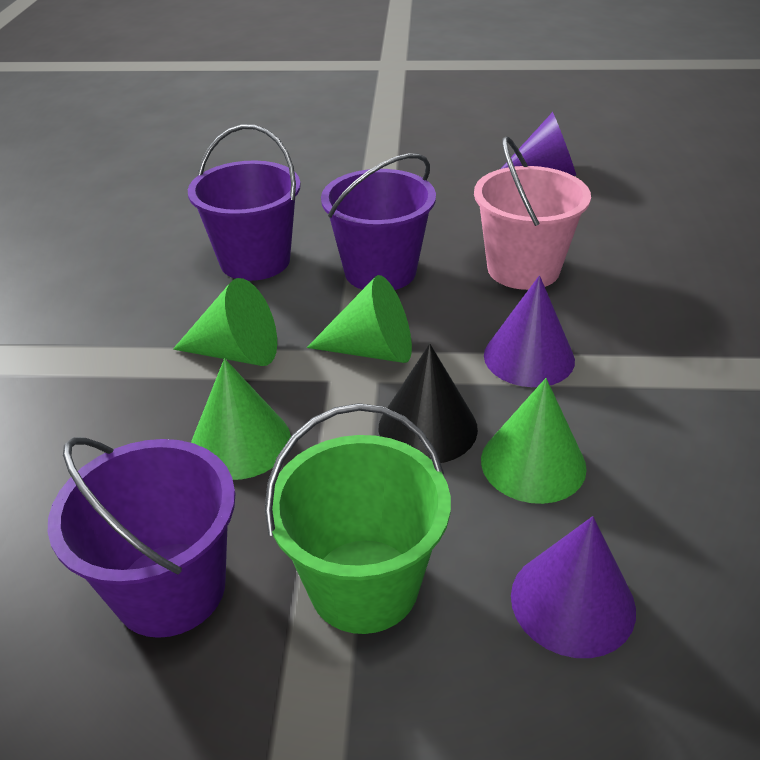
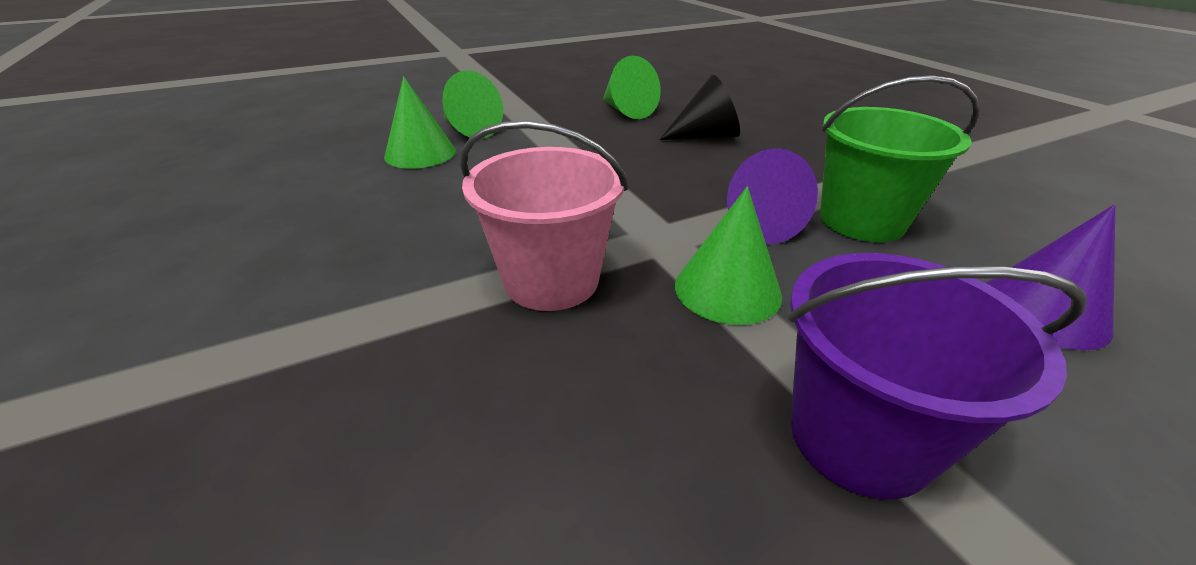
purple bucket: 3 -> 1
purple cone: 3 -> 2

